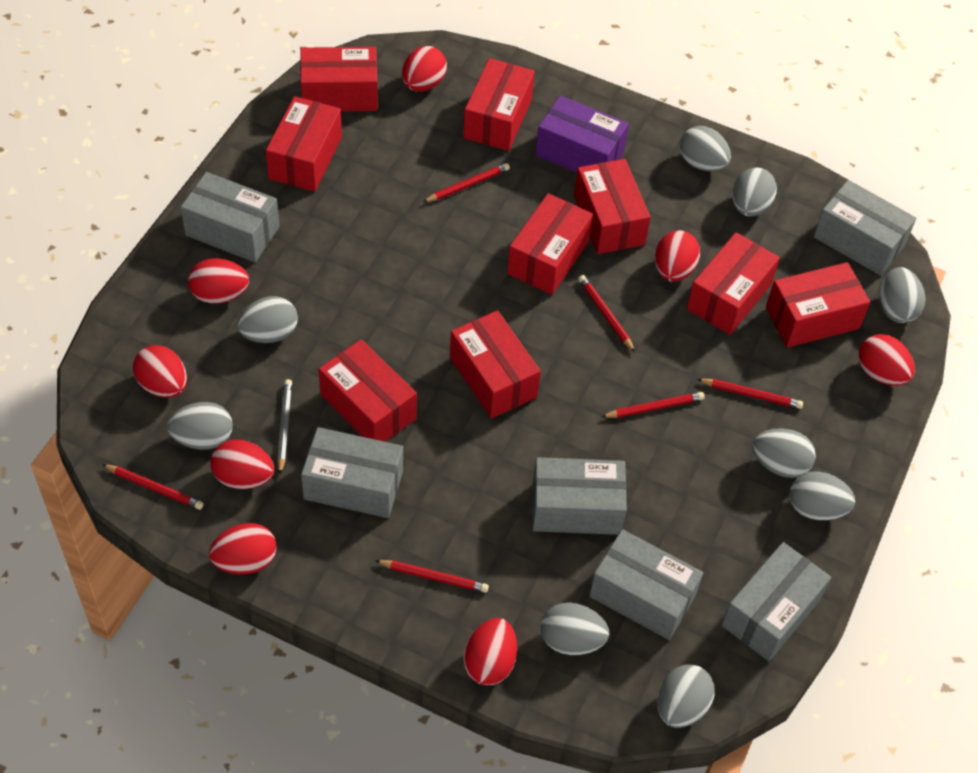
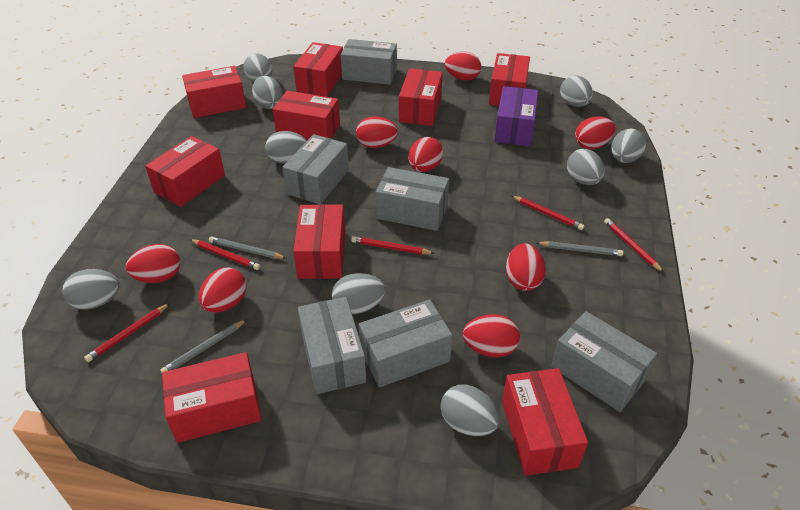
grey pencil: 1 -> 3
red pencil: 6 -> 5

